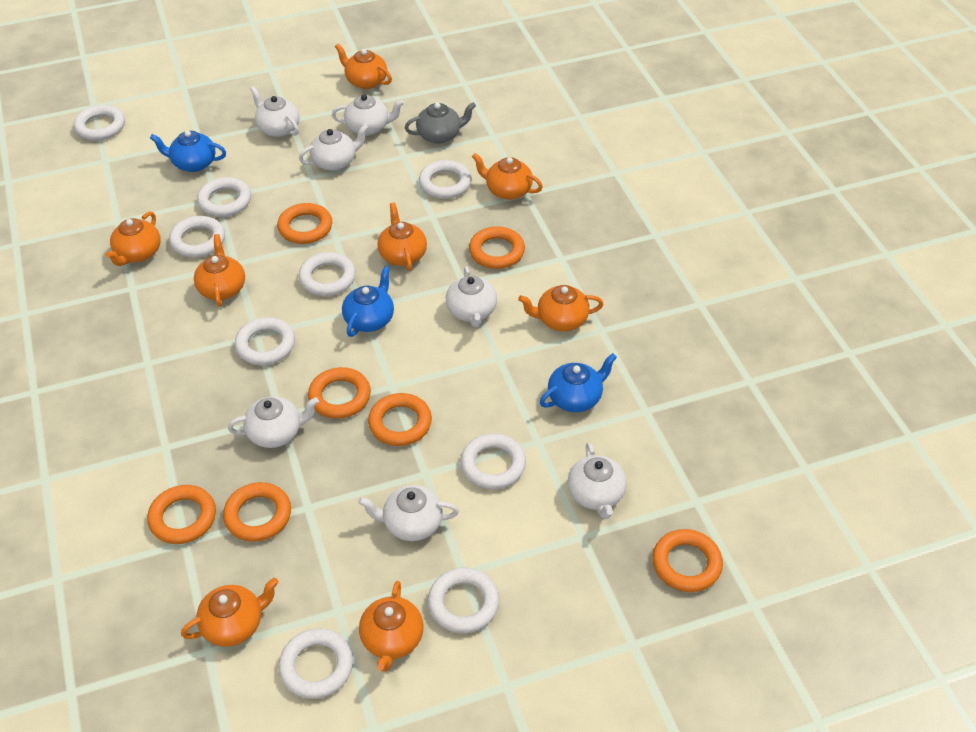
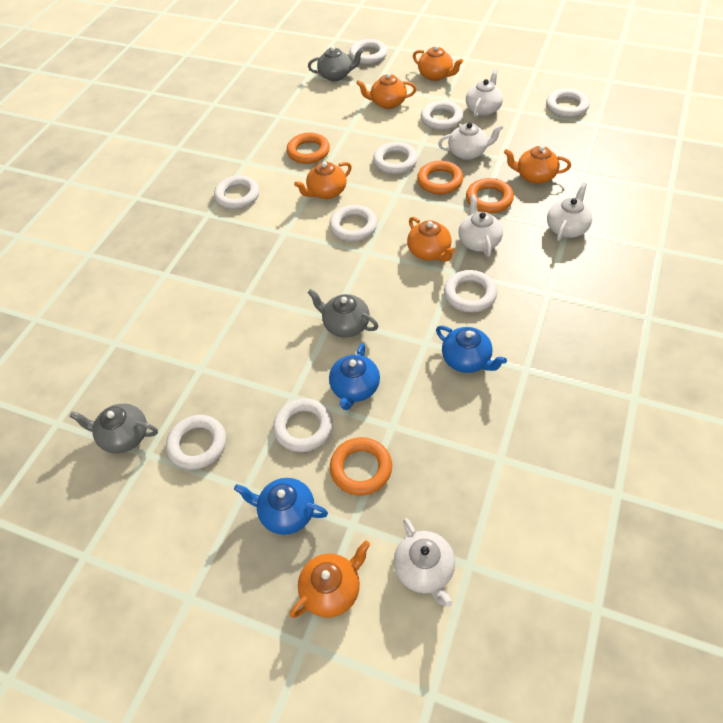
grey teapot: 1 -> 3
orange ring: 7 -> 4
orange teapot: 8 -> 6
white teapot: 7 -> 5

